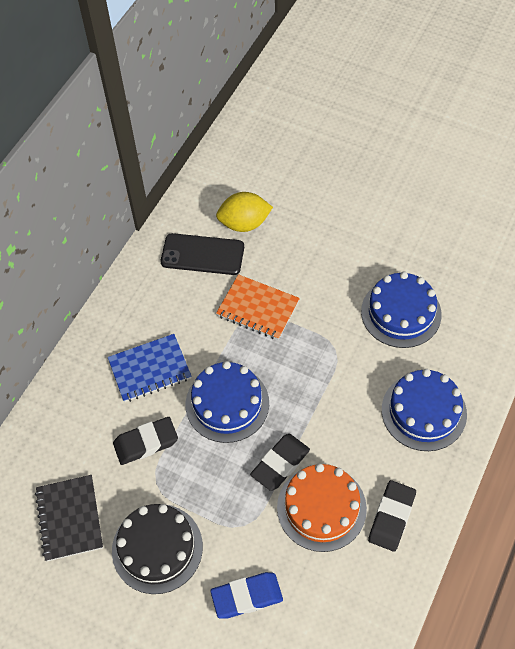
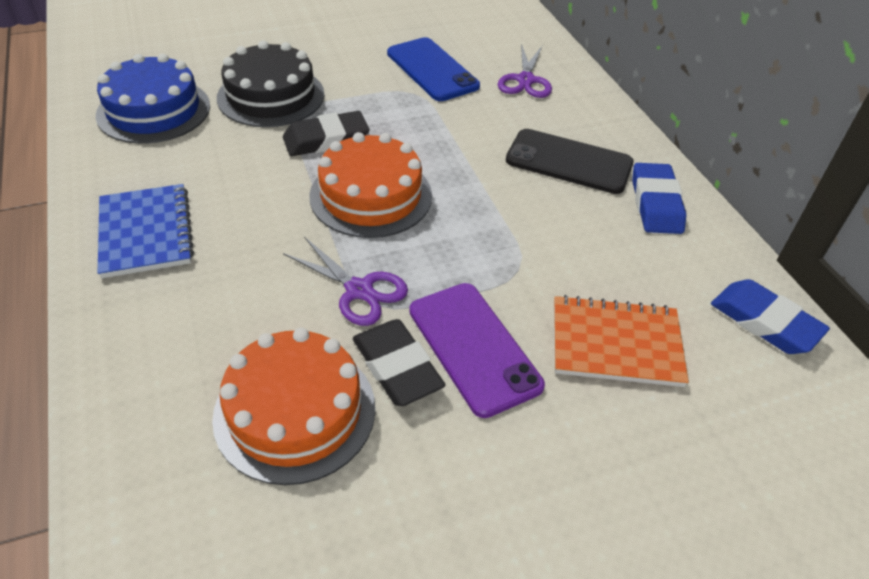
black eraser: 3 -> 2
black notebook: 1 -> 0
blue cake: 3 -> 1
blue eraser: 1 -> 2
blue phone: 0 -> 1
orange cake: 1 -> 2
purple phone: 0 -> 1
purple scissors: 0 -> 2
yellow lemon: 1 -> 0

